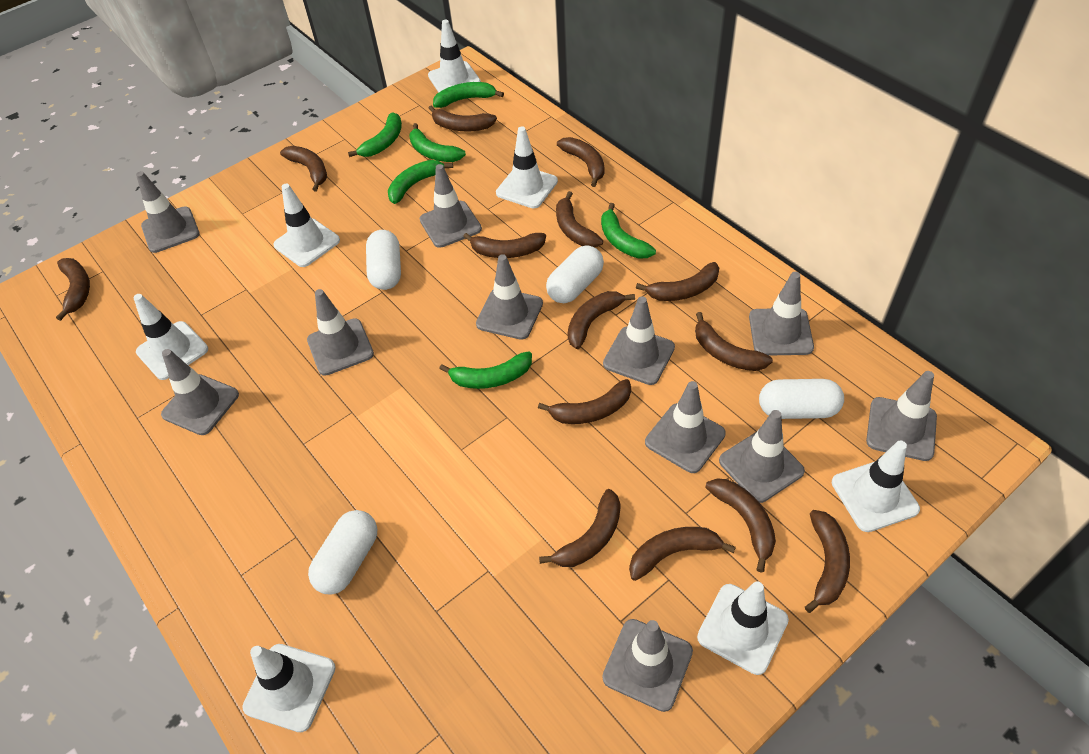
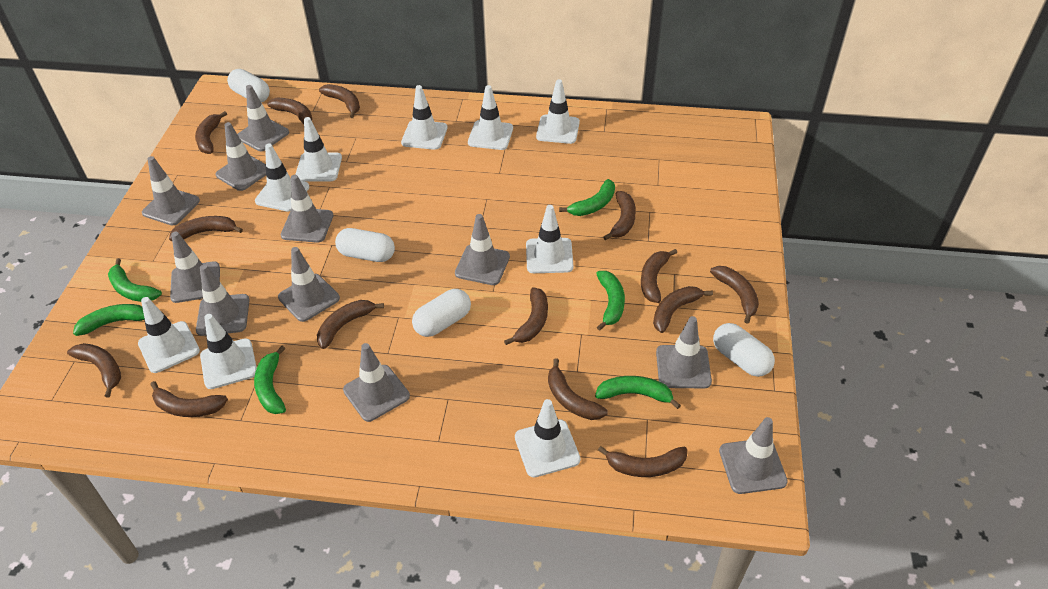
white traffic cone: 7 -> 9

